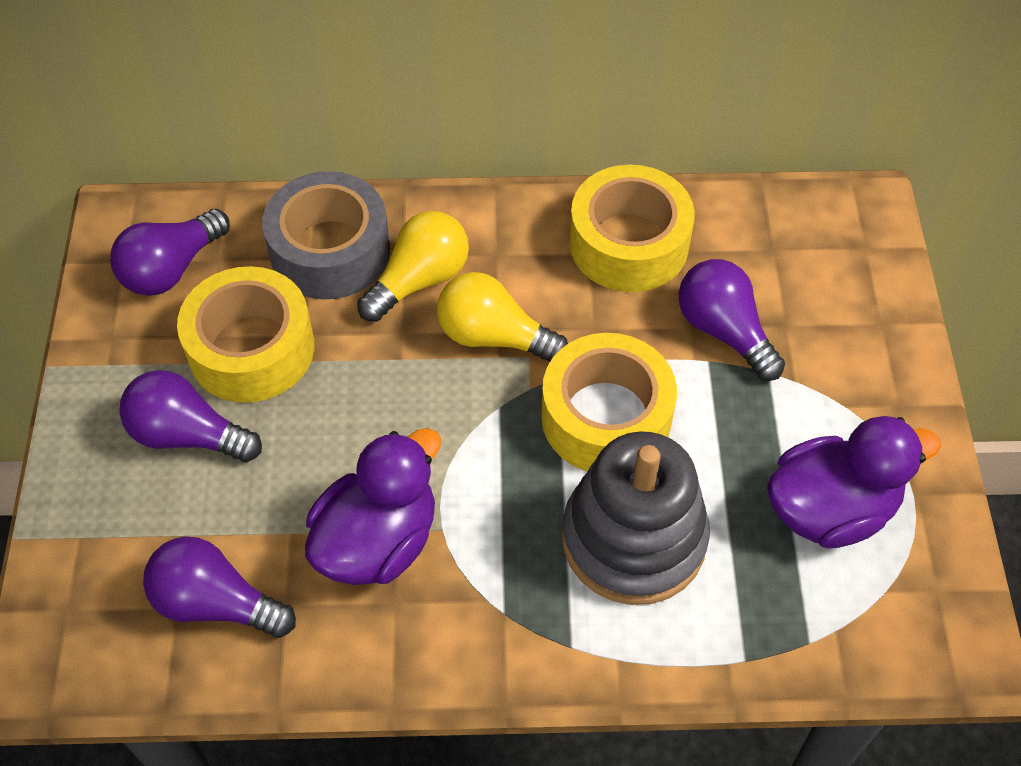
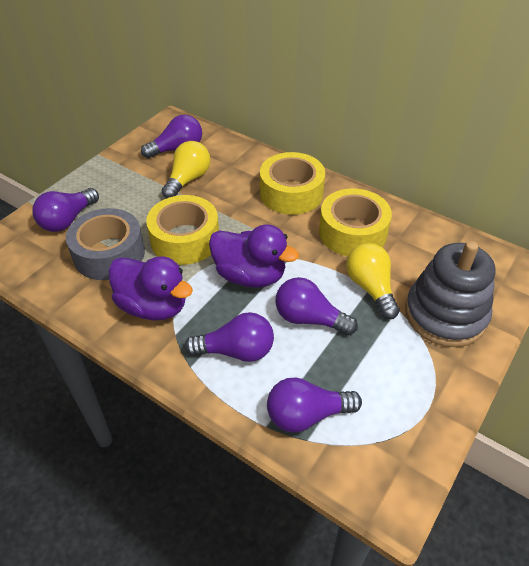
purple light bulb: 4 -> 5

